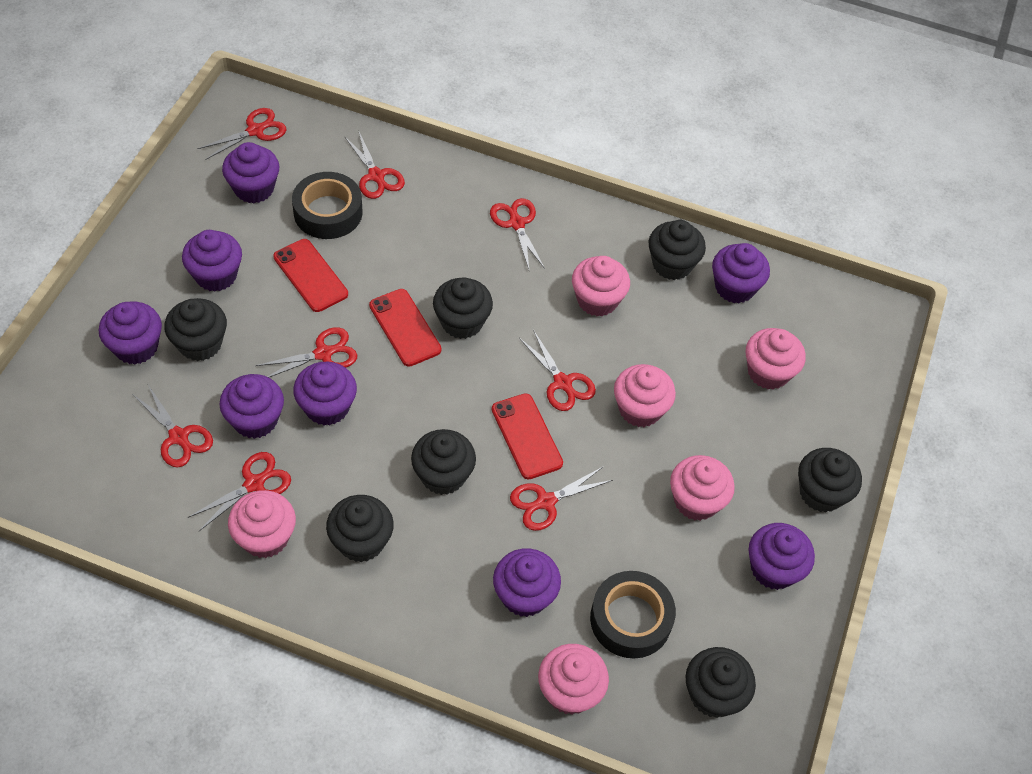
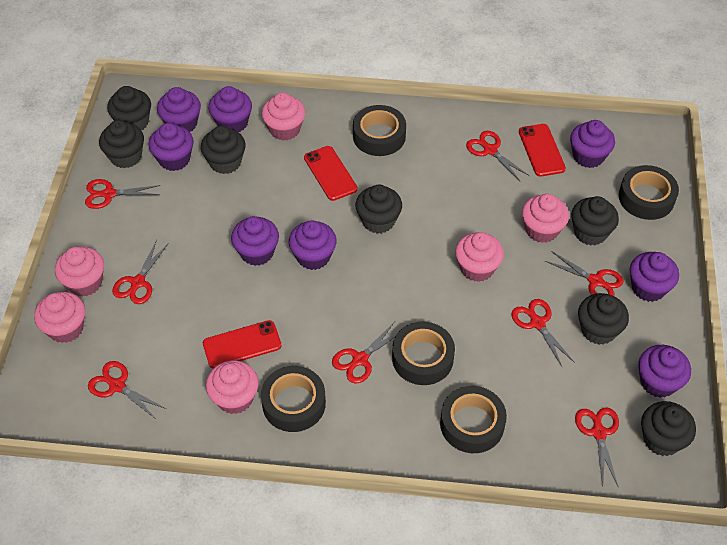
black tape: 2 -> 5

